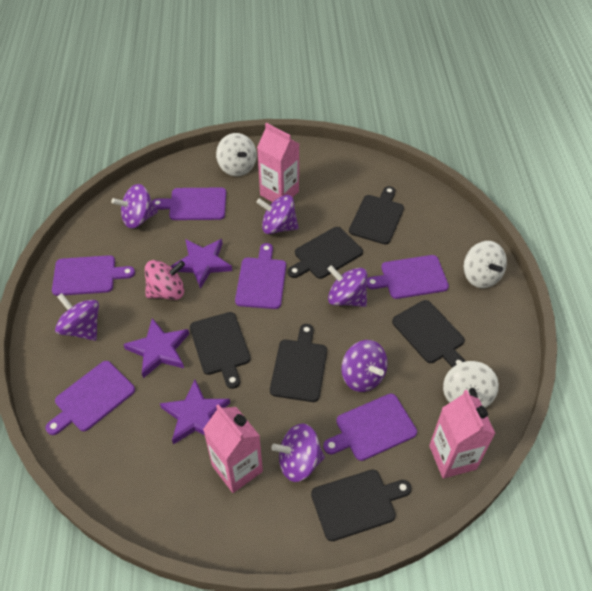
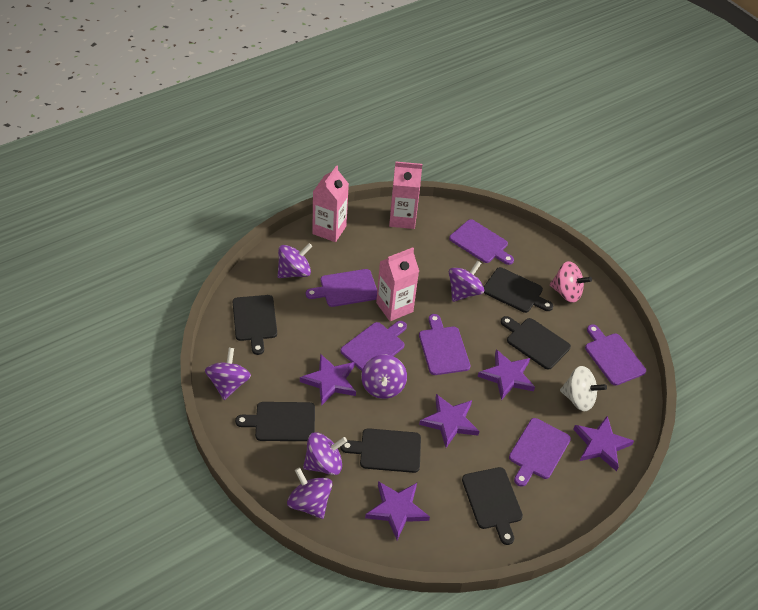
purple star: 3 -> 5
white spinning top: 3 -> 1

